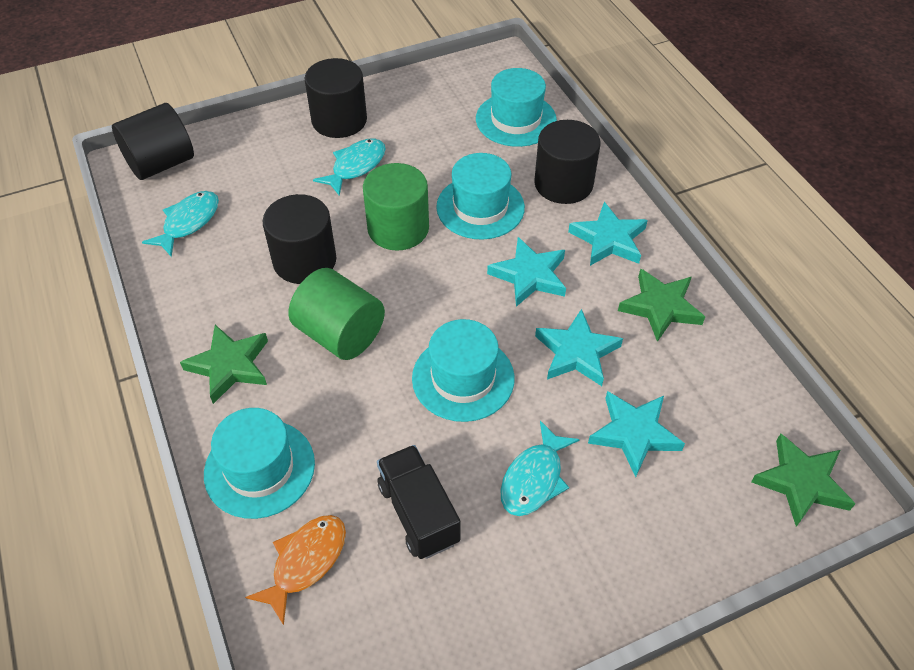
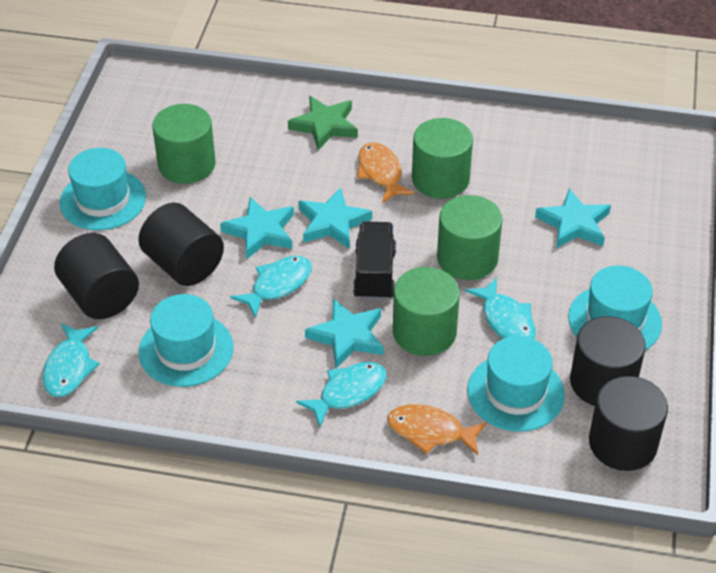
green cylinder: 2 -> 4
green star: 3 -> 1
orange fish: 1 -> 2
turquoise fish: 3 -> 4

